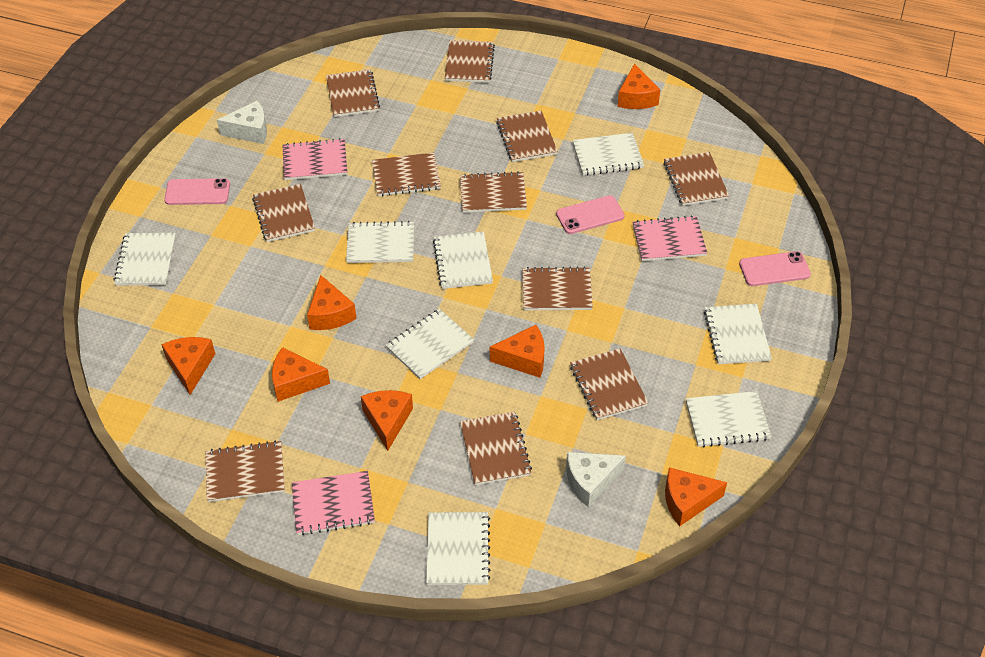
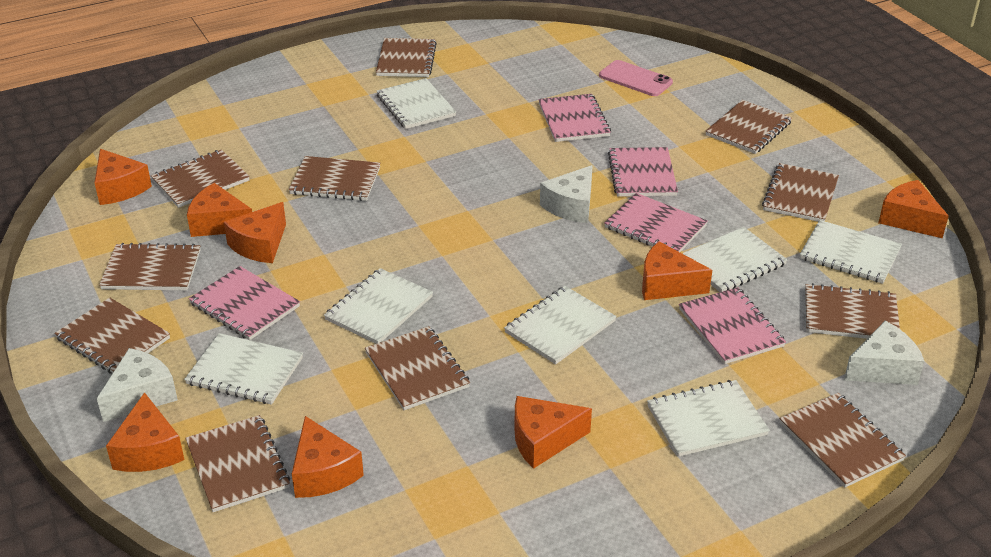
orange cheese: 7 -> 8
pink notebook: 3 -> 5
pink phone: 3 -> 1
white cheese: 2 -> 3
white notebook: 8 -> 7

